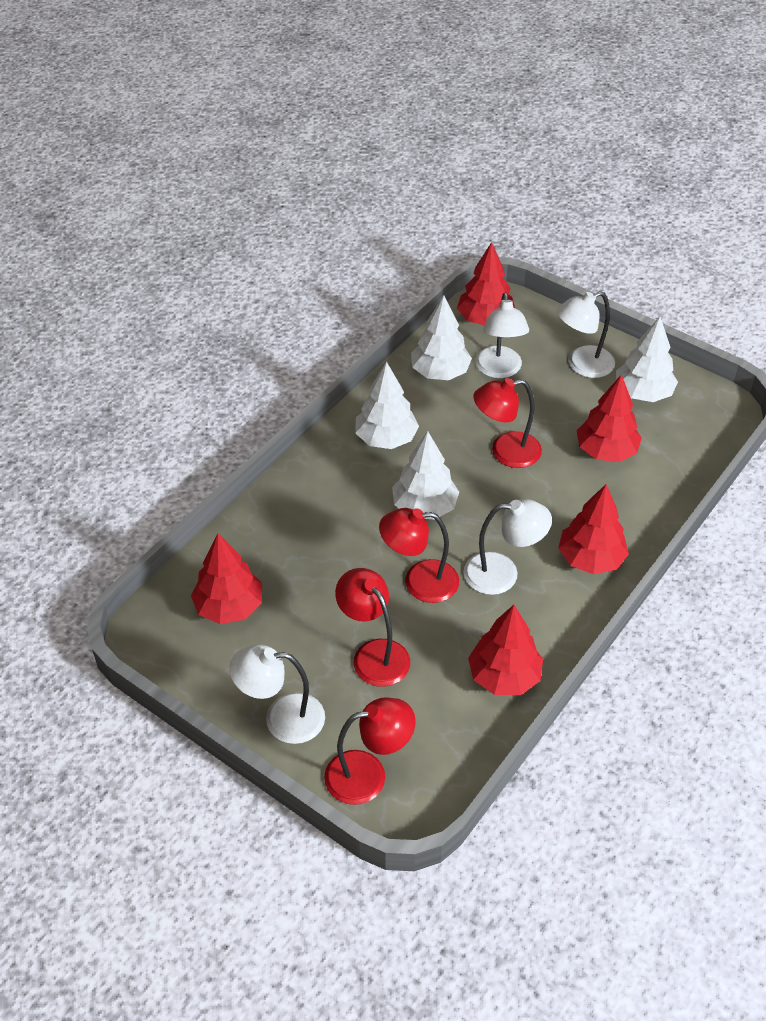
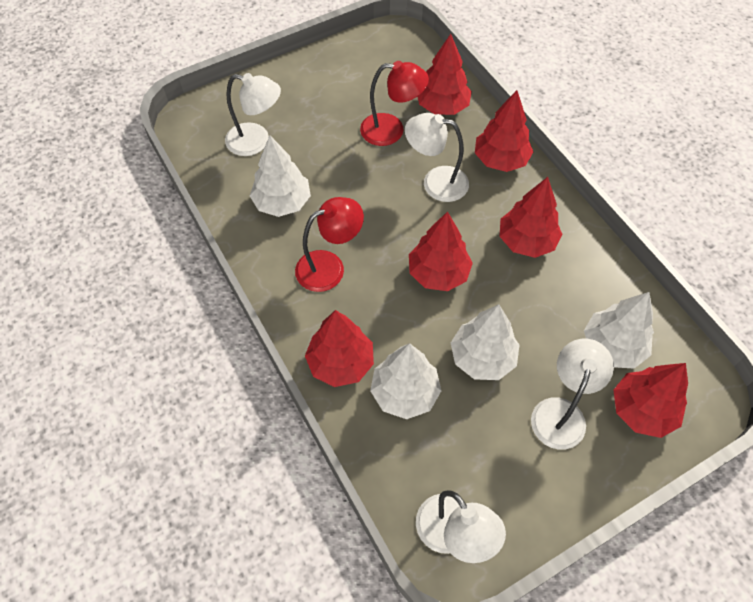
red lamp: 4 -> 2
red tree: 5 -> 6

